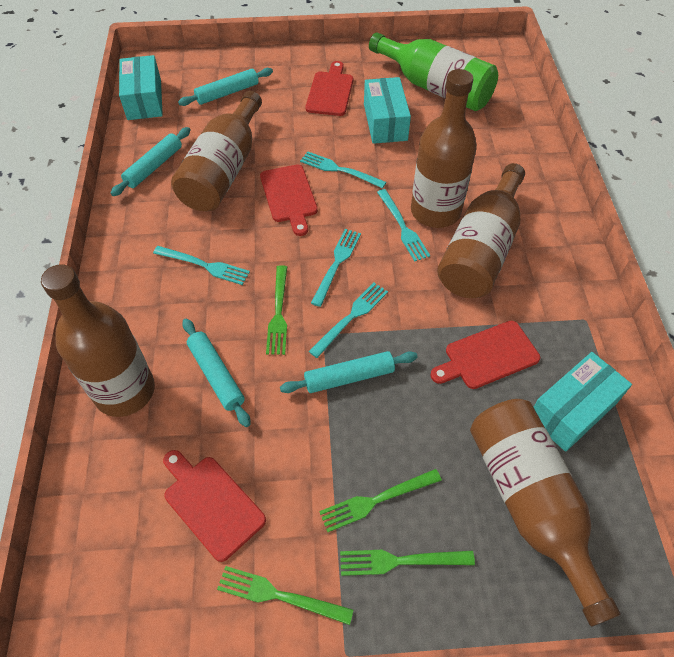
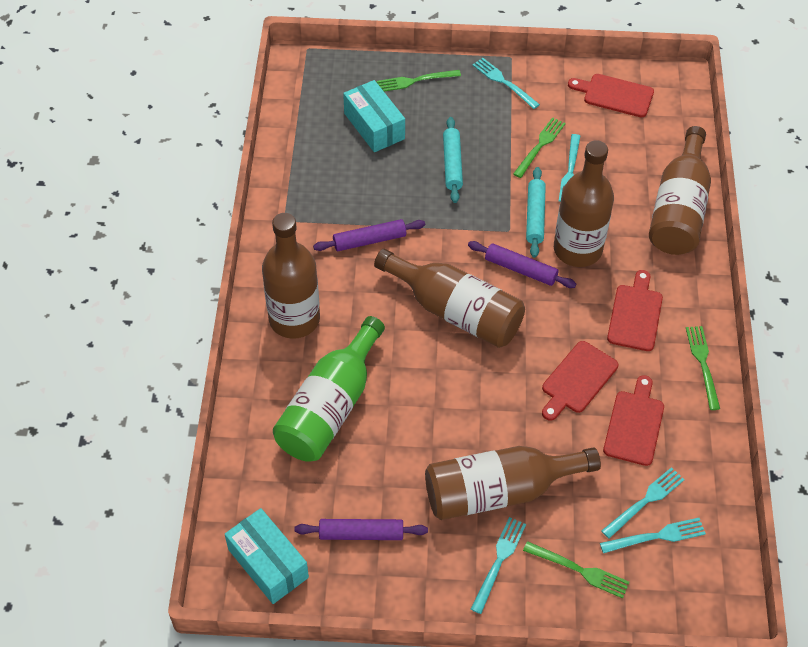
purple rolling pin: 0 -> 3
turquoise box: 3 -> 2
turquoise rolling pin: 4 -> 2

